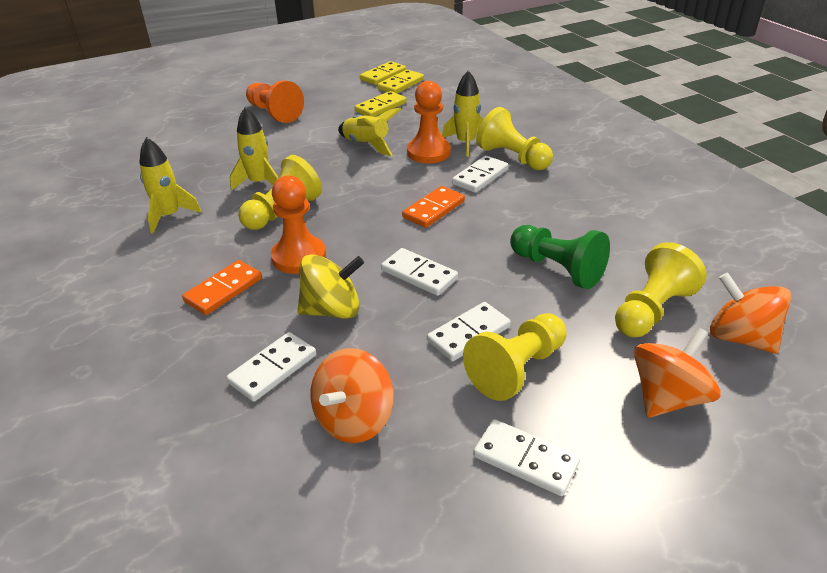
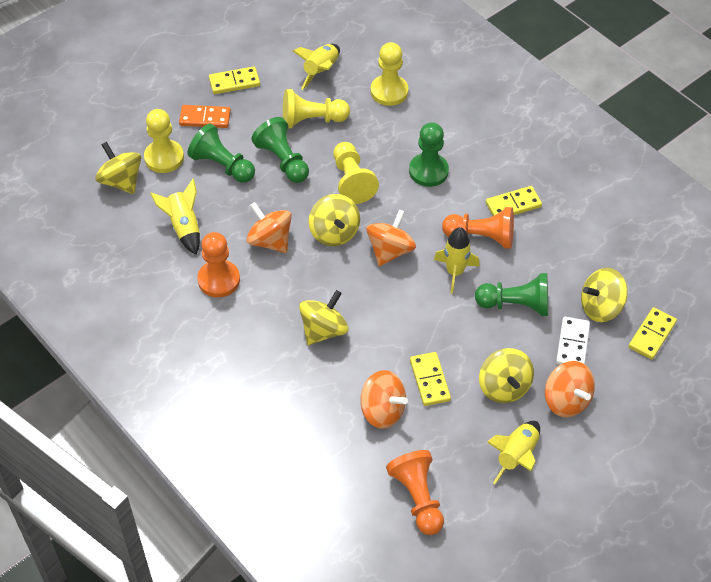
green pawn: 1 -> 4
orange domino: 2 -> 1
orange spinning top: 3 -> 4
white domino: 5 -> 1
yellow domino: 3 -> 4
yellow spinning top: 1 -> 5

